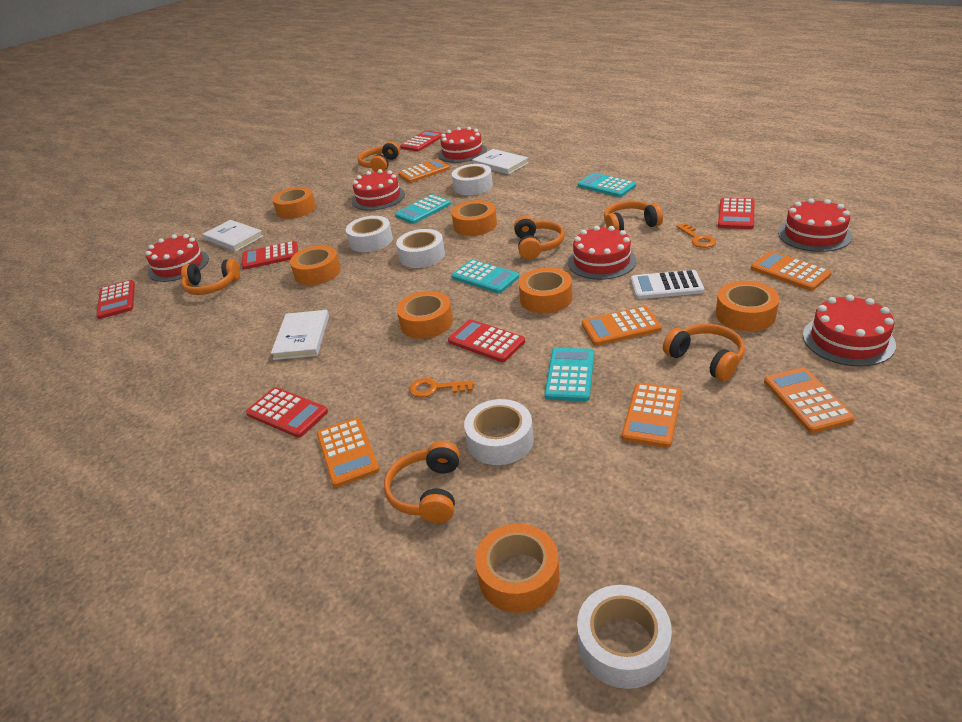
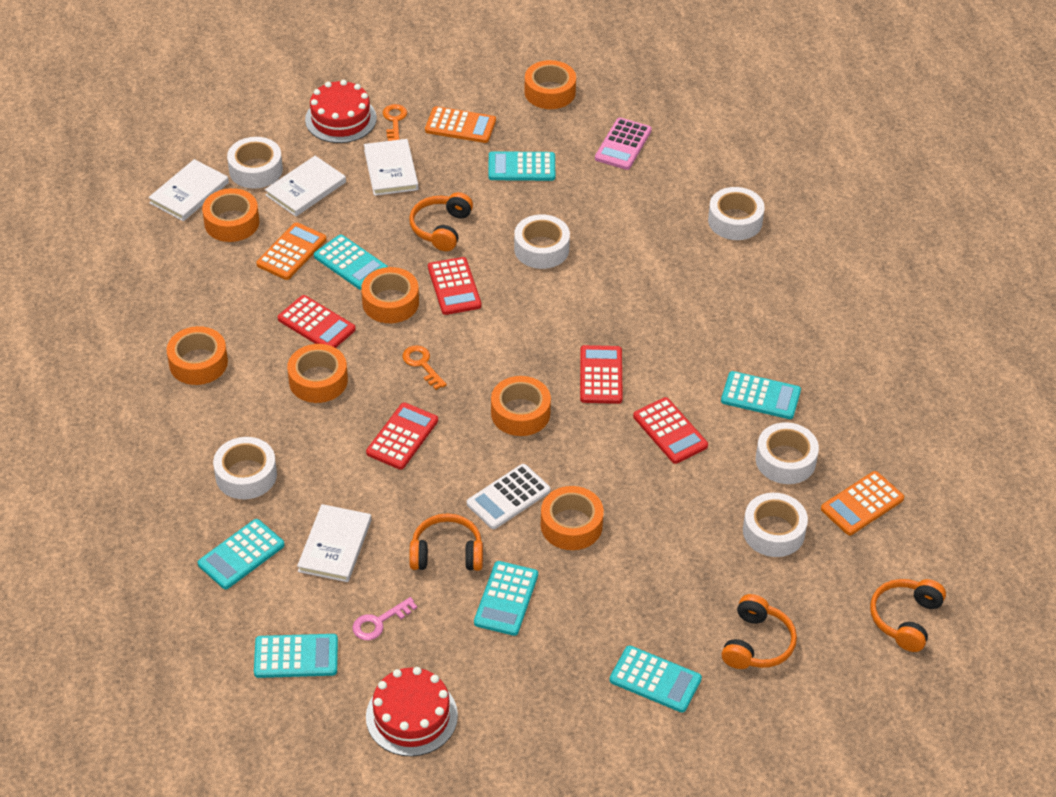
orange calculator: 6 -> 3
orange headphones: 6 -> 4
pink calculator: 0 -> 1
pink key: 0 -> 1
red cake: 6 -> 2
red calculator: 6 -> 5
turquoise calculator: 4 -> 7
white book: 3 -> 4
white tape: 5 -> 6

